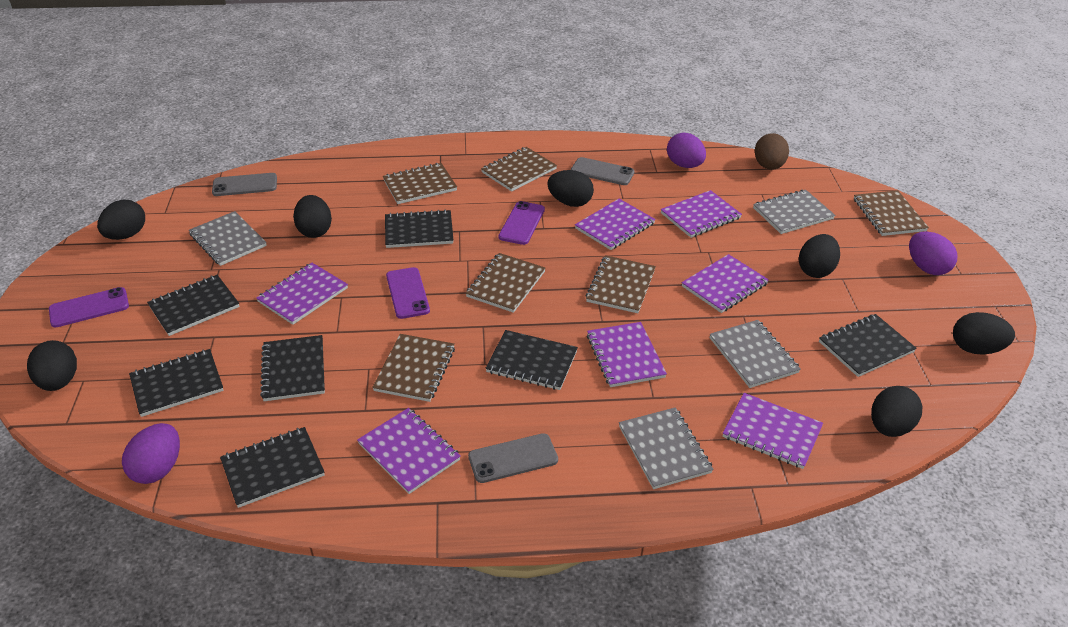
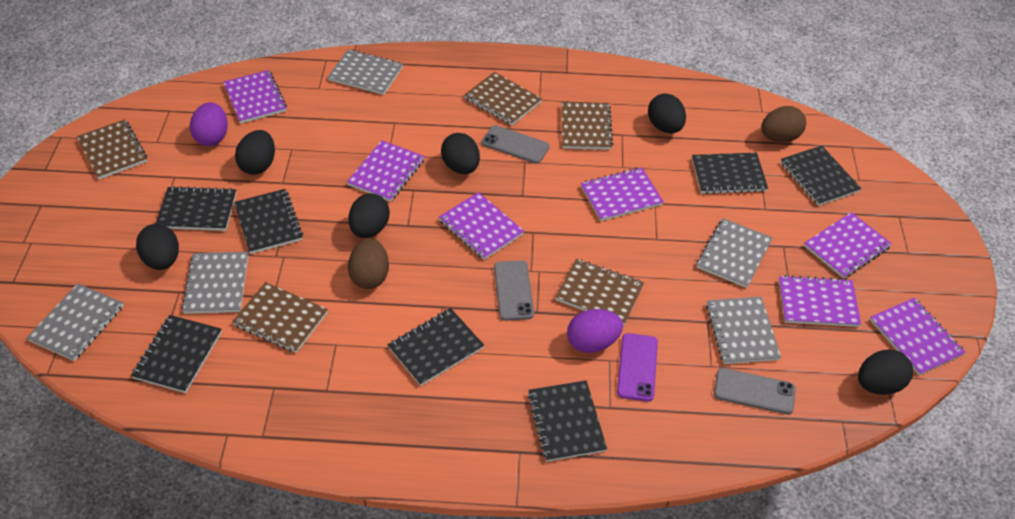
black egg: 7 -> 6
brown egg: 1 -> 2
brown notebook: 6 -> 5
grey notebook: 4 -> 5
purple egg: 3 -> 2
purple phone: 3 -> 1

